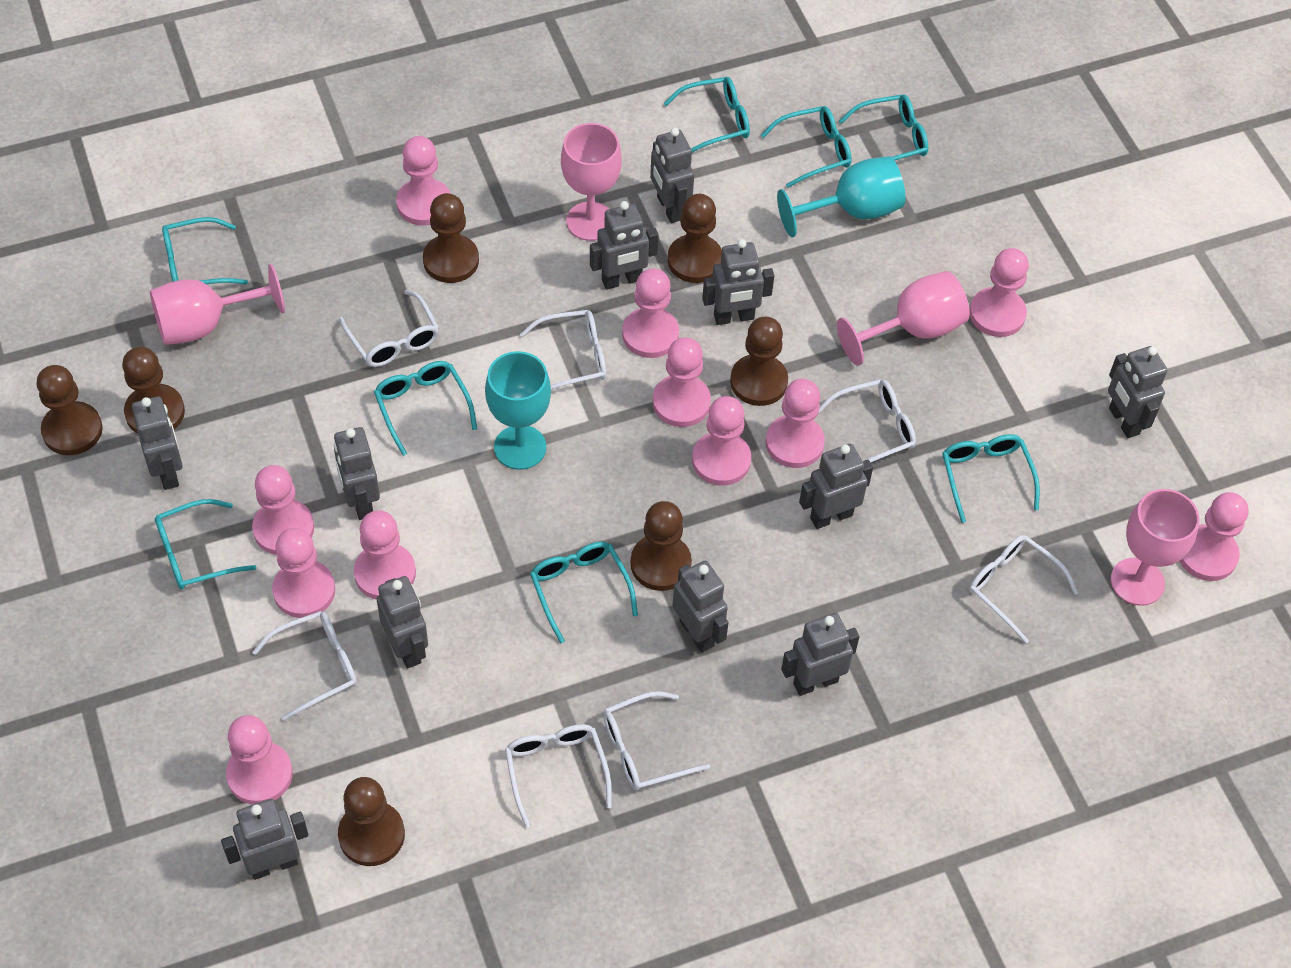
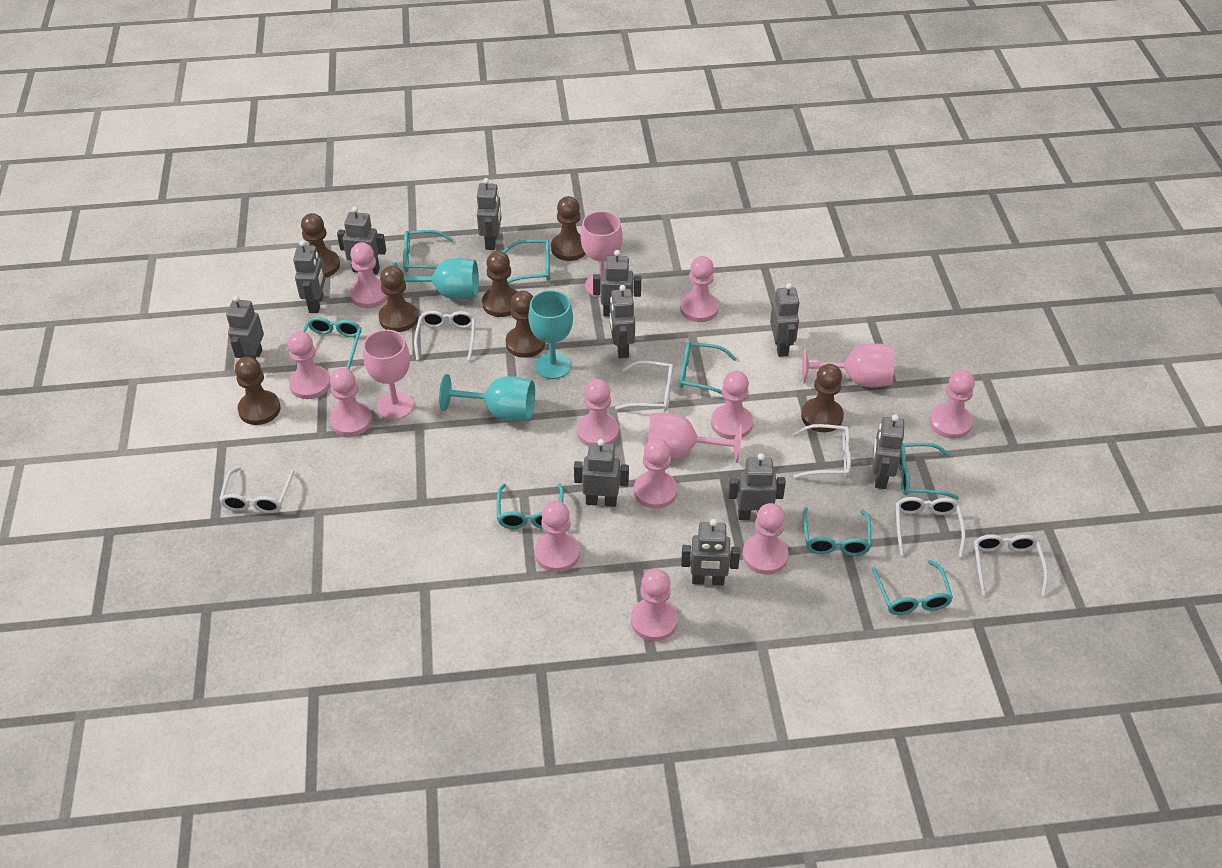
turquoise goblet: 2 -> 3
white glasses: 7 -> 6

